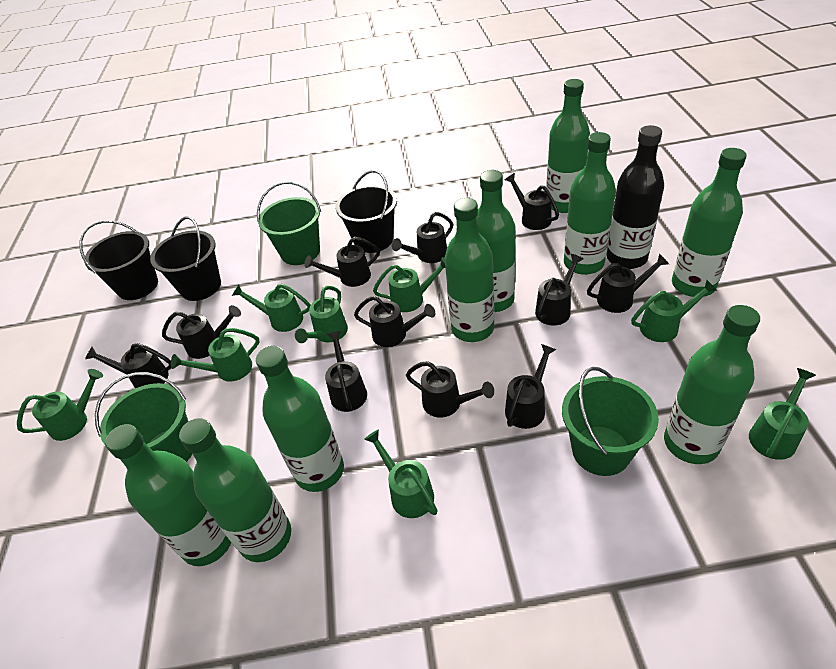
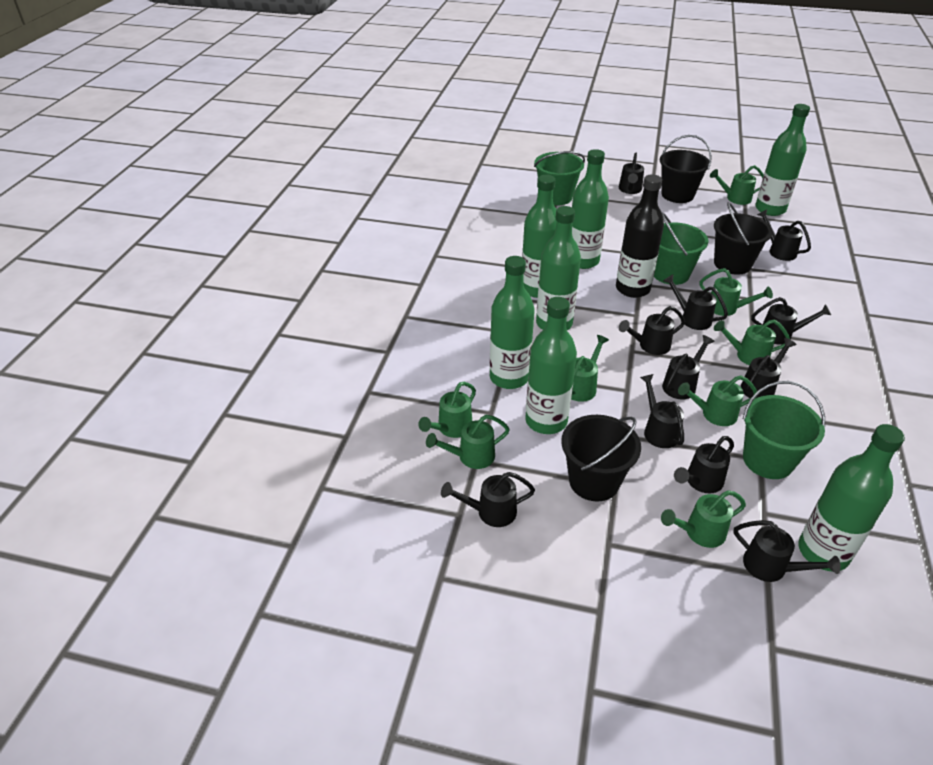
green bottle: 9 -> 7

